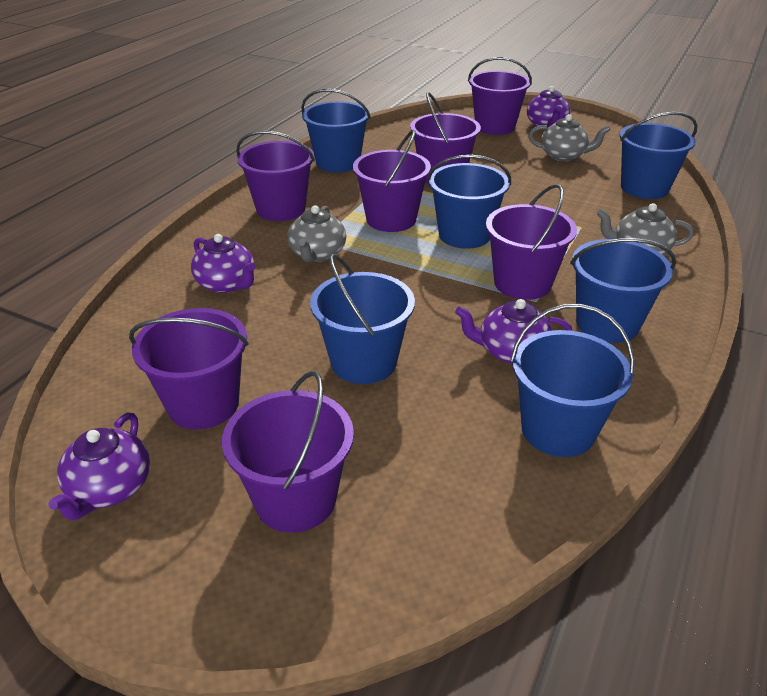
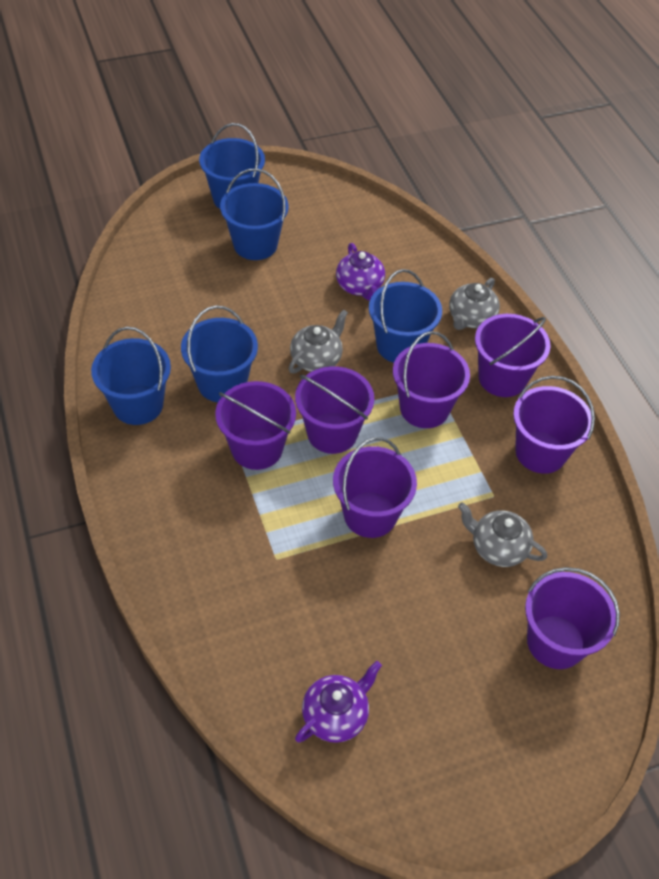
blue bucket: 6 -> 5
purple teapot: 4 -> 2

